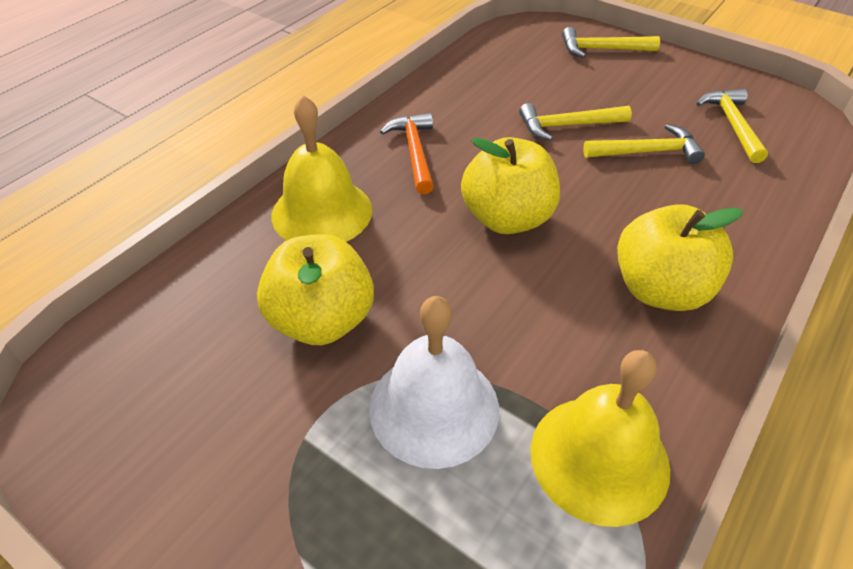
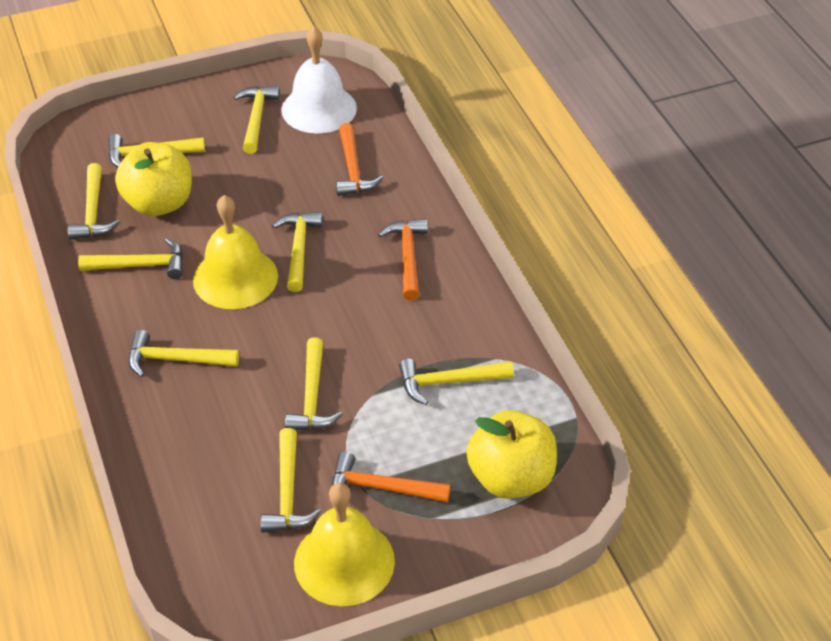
orange hammer: 1 -> 3
yellow apple: 3 -> 2
yellow hammer: 4 -> 9

